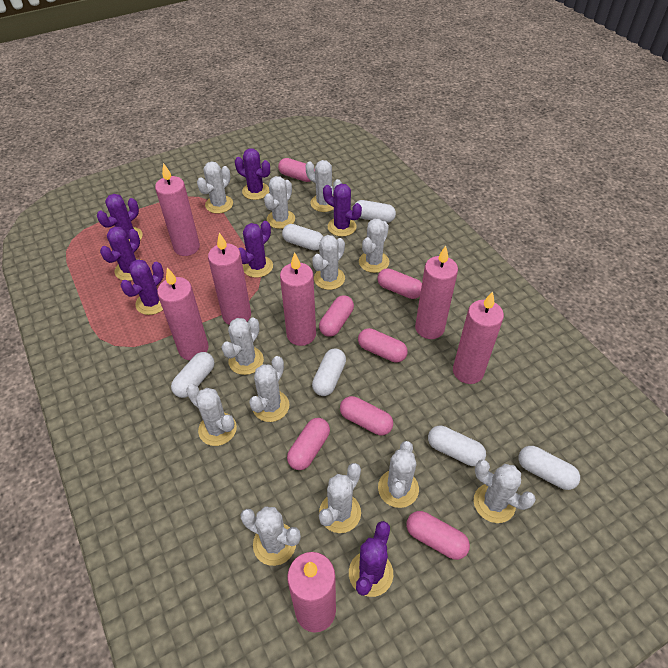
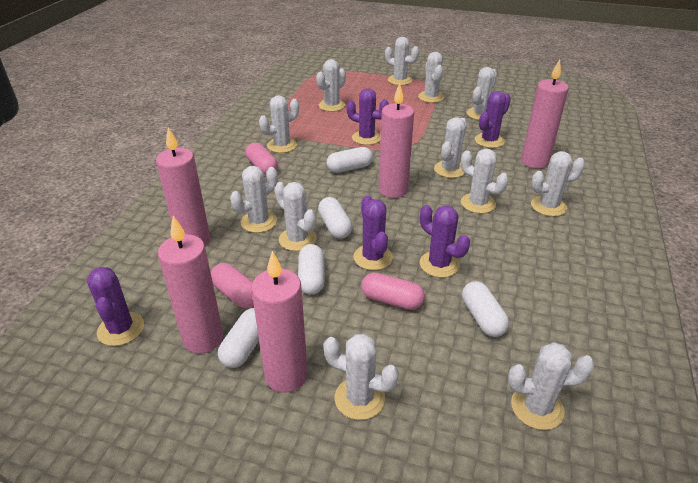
pink candle: 7 -> 5
pink capsule: 7 -> 3
purple cactus: 7 -> 5
white capsule: 6 -> 5

